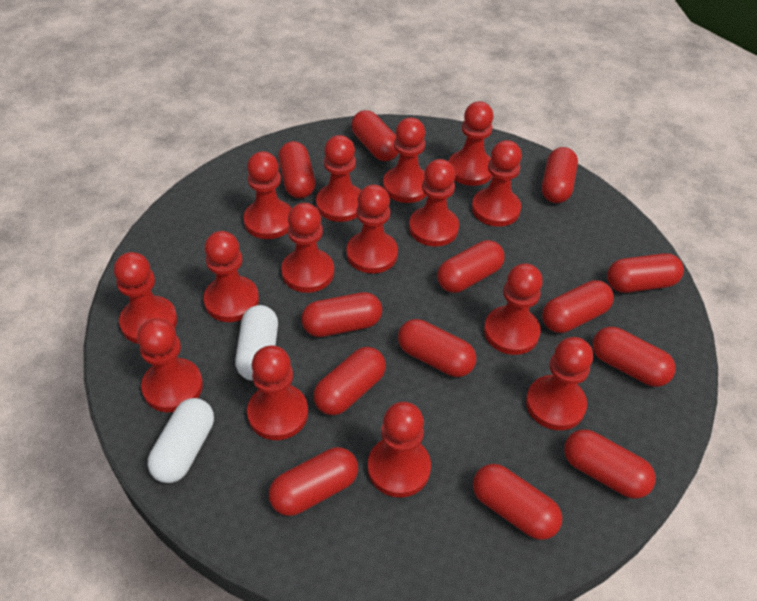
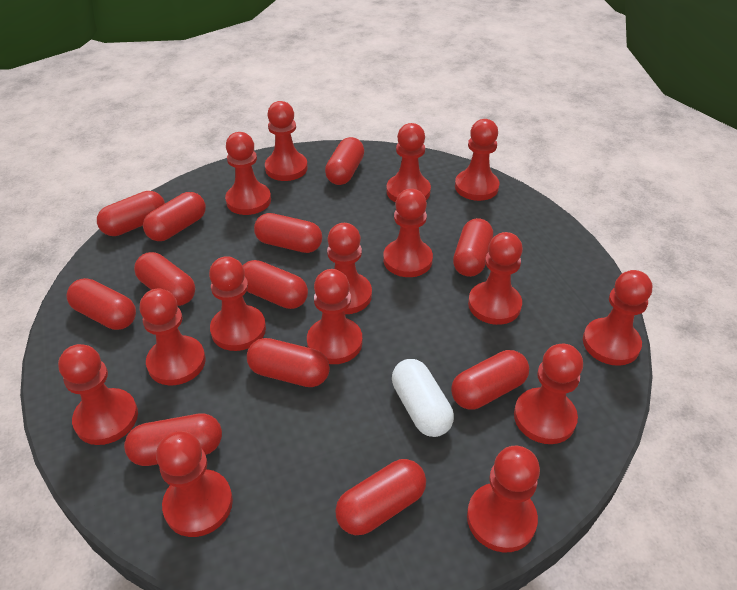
red capsule: 13 -> 12
white capsule: 2 -> 1

